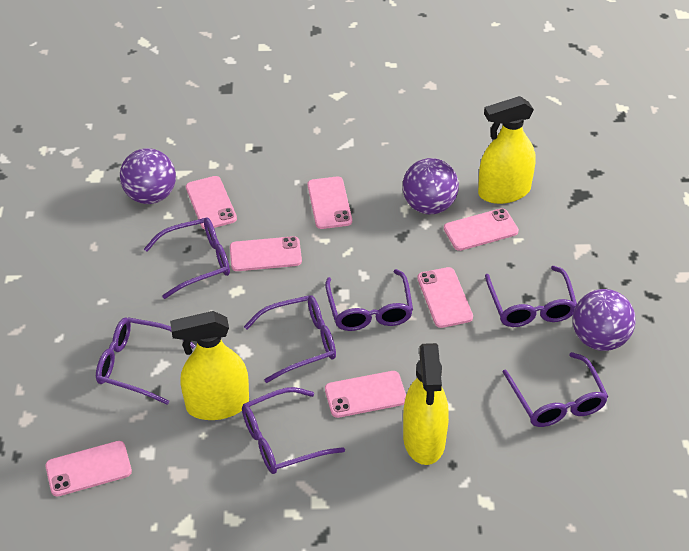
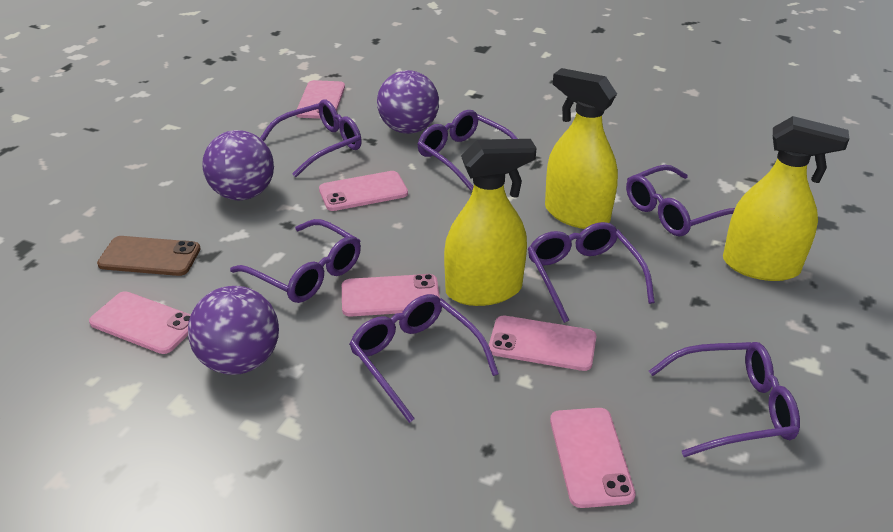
brown phone: 0 -> 1
pink phone: 7 -> 6

